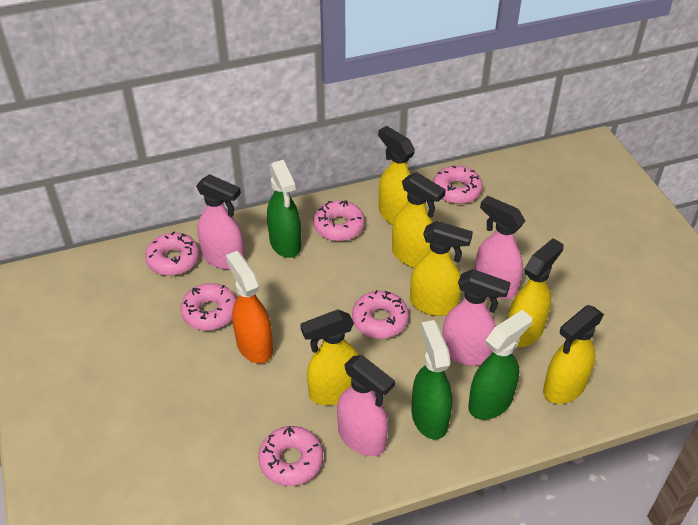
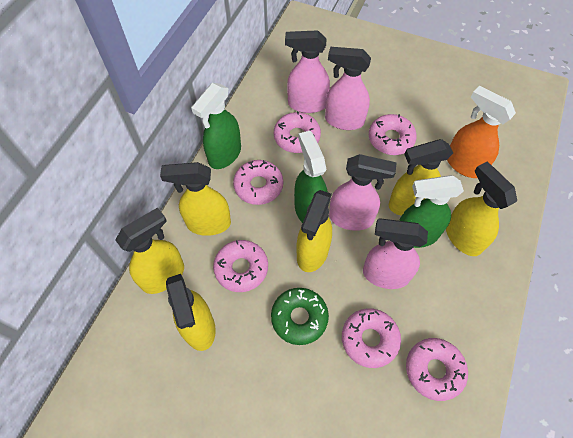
green donut: 0 -> 1

